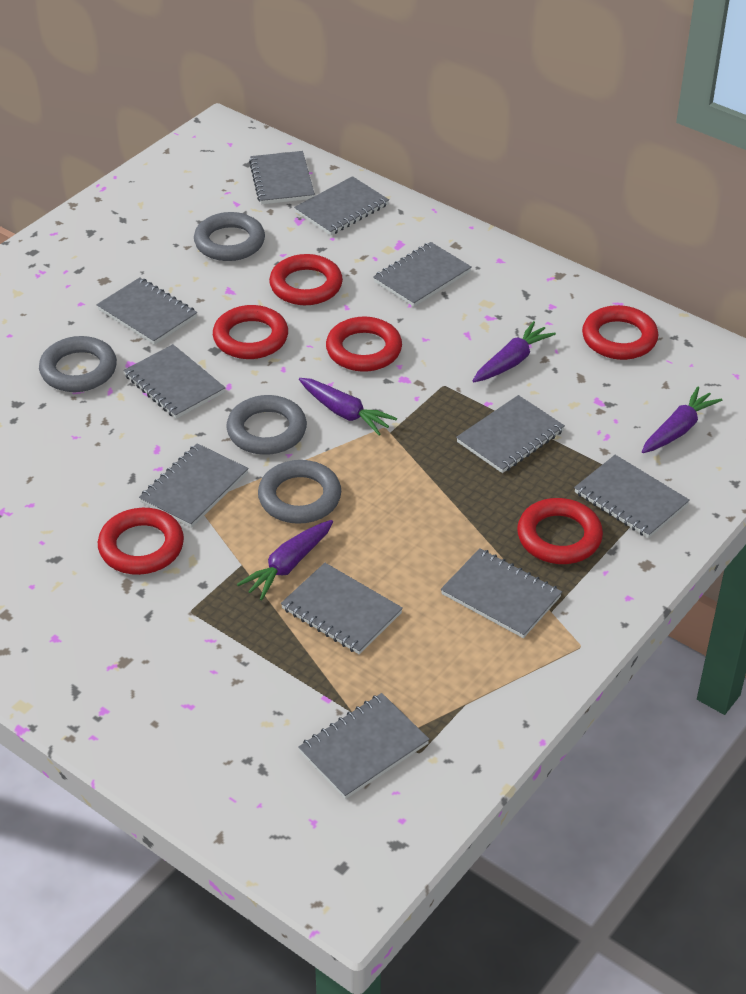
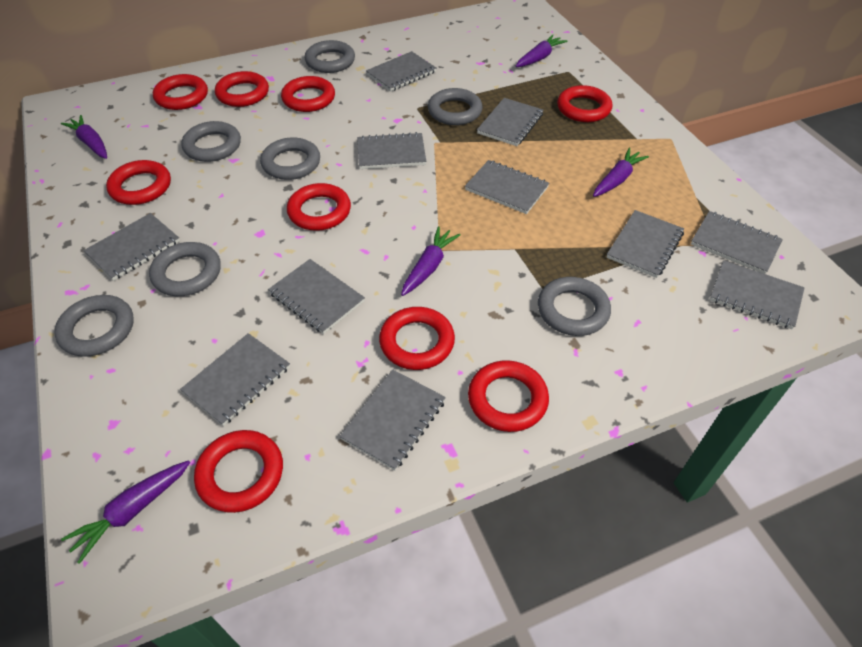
grey ring: 4 -> 7
purple carrot: 4 -> 5
red ring: 6 -> 9

